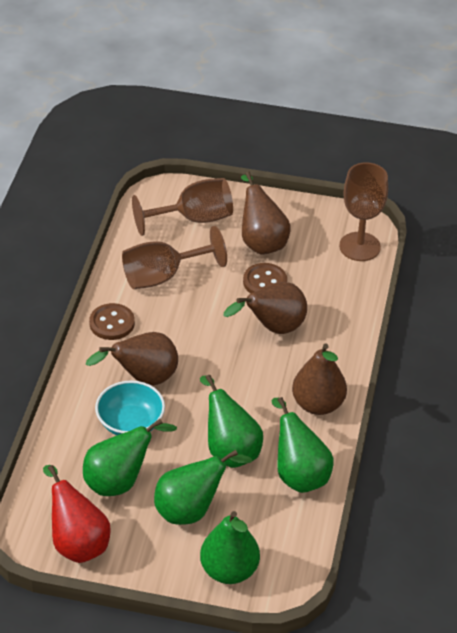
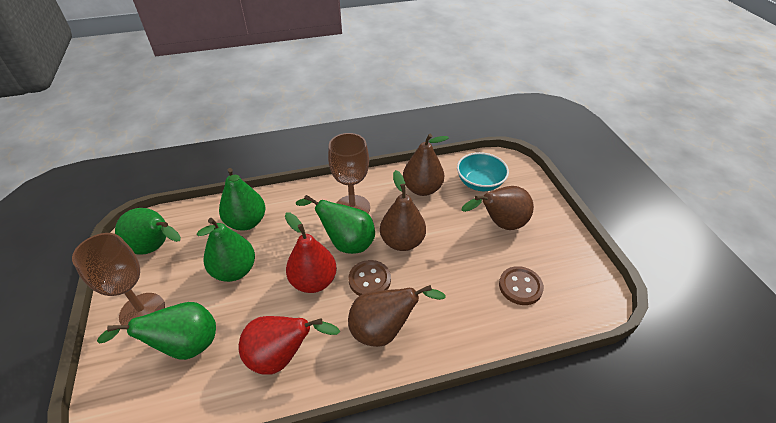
brown goblet: 3 -> 2
red pear: 1 -> 2

